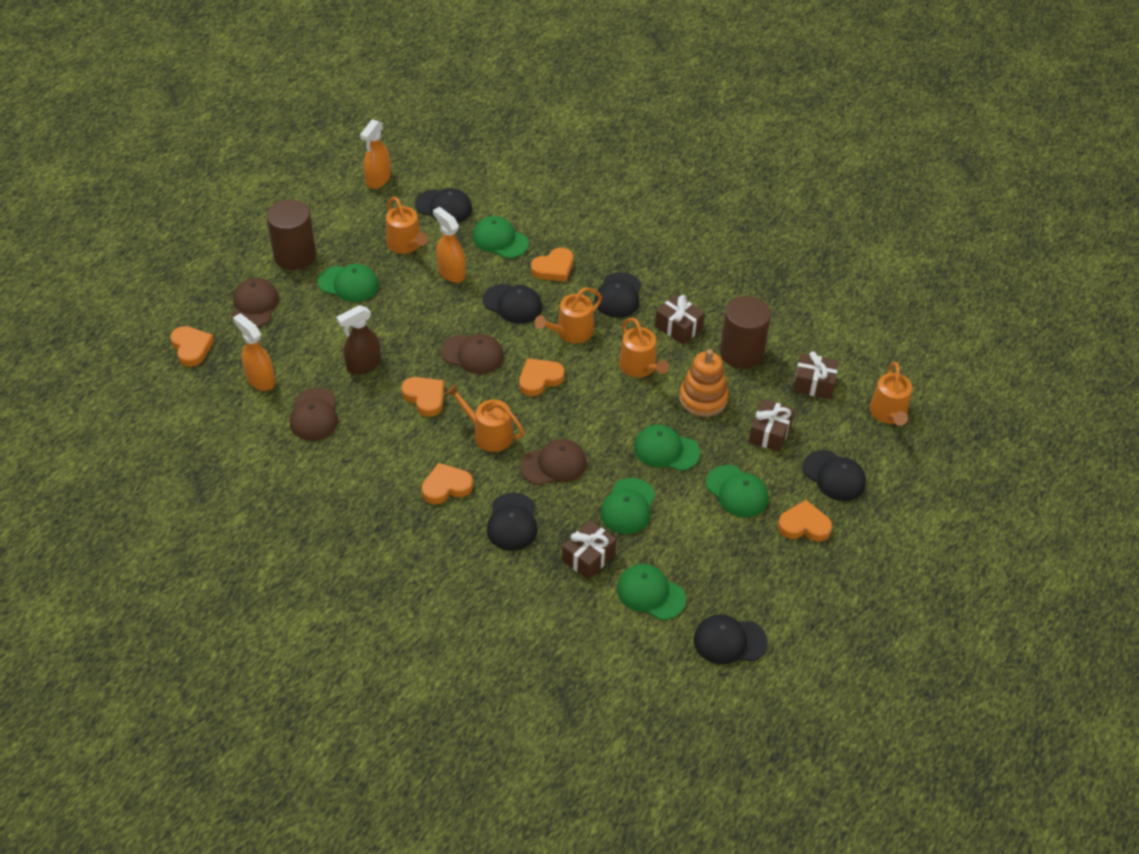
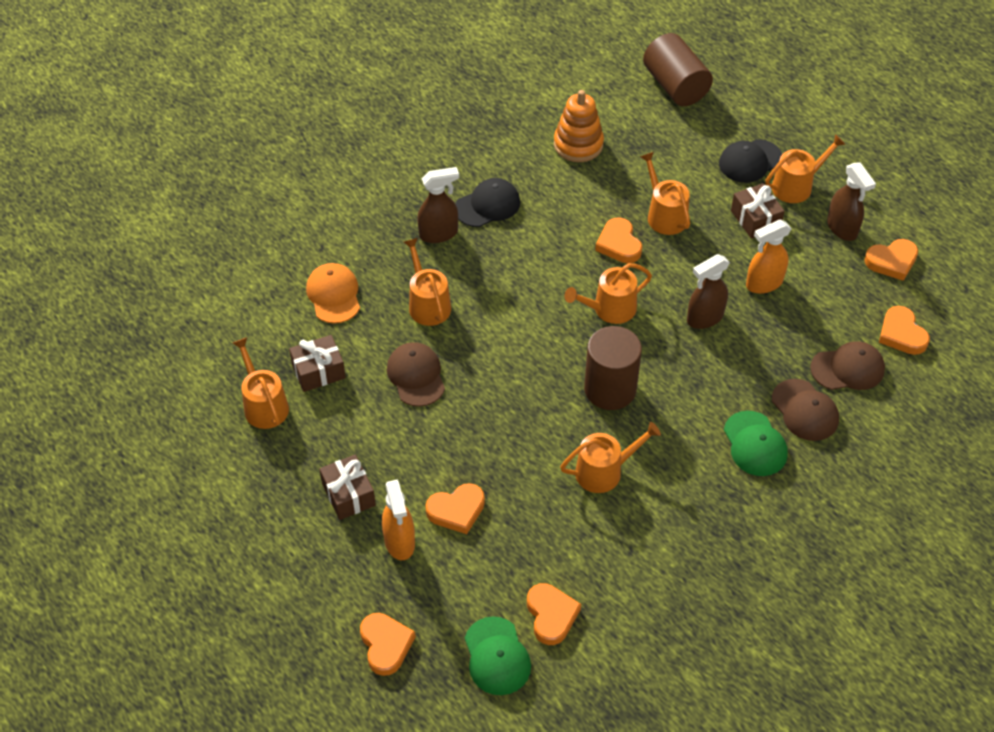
black cap: 6 -> 2
brown cap: 4 -> 3
brown gift: 4 -> 3
brown spray bottle: 1 -> 3
green cap: 6 -> 2
orange cap: 0 -> 1
orange spray bottle: 3 -> 2
orange watering can: 5 -> 6

